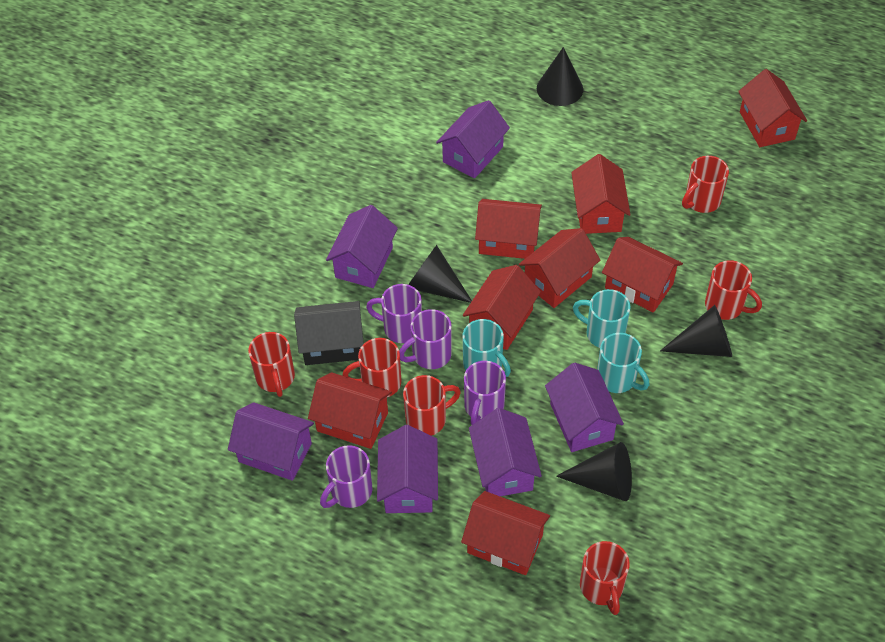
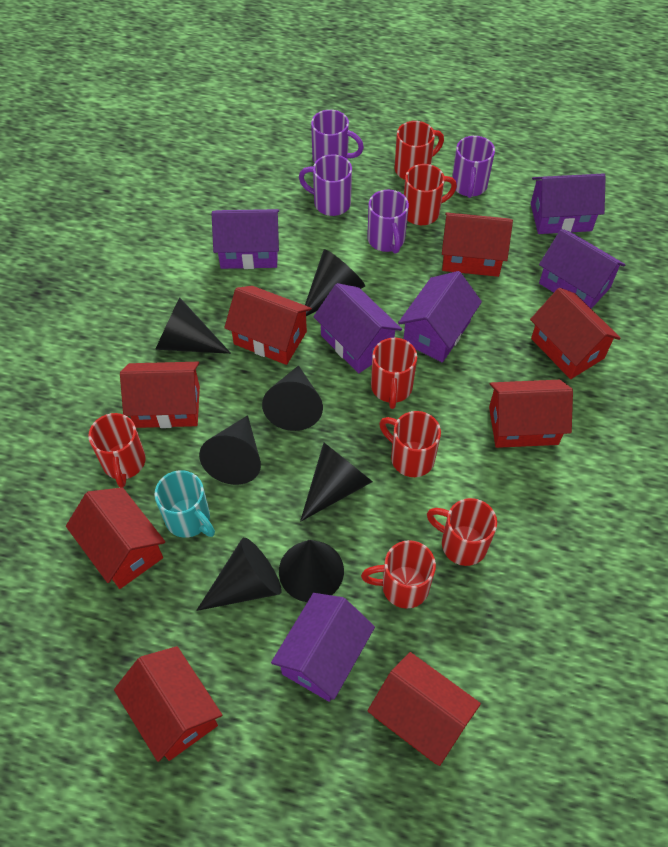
black cone: 4 -> 7
black house: 1 -> 0
red mug: 6 -> 7
turquoise mug: 3 -> 1

